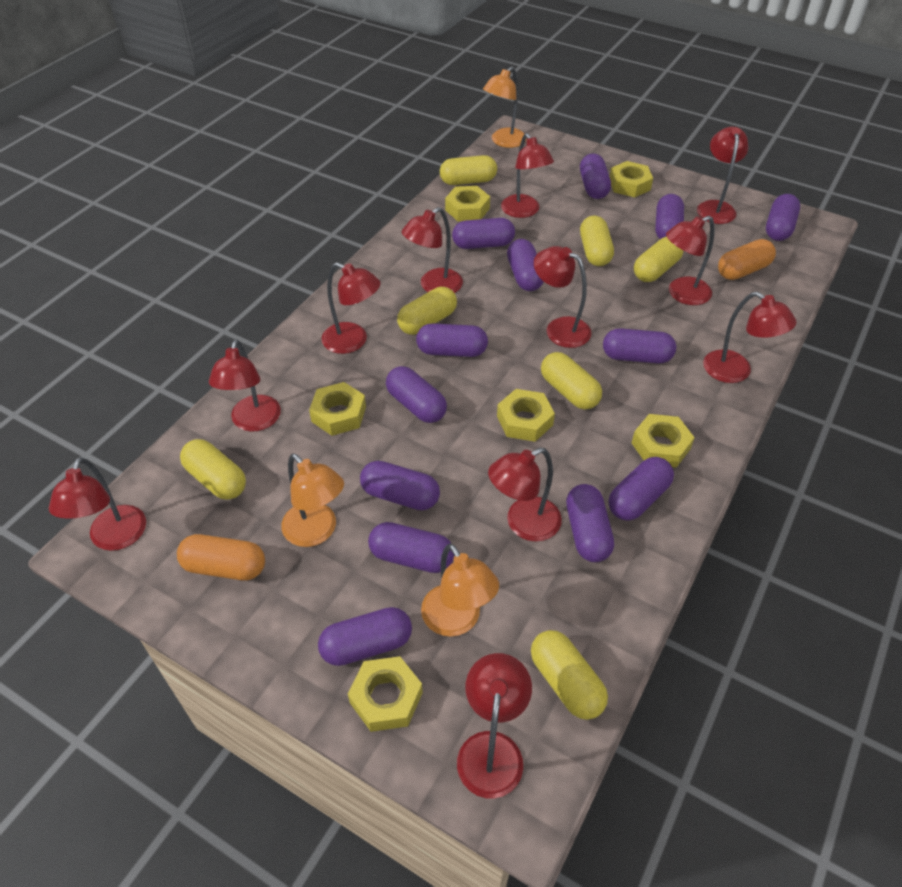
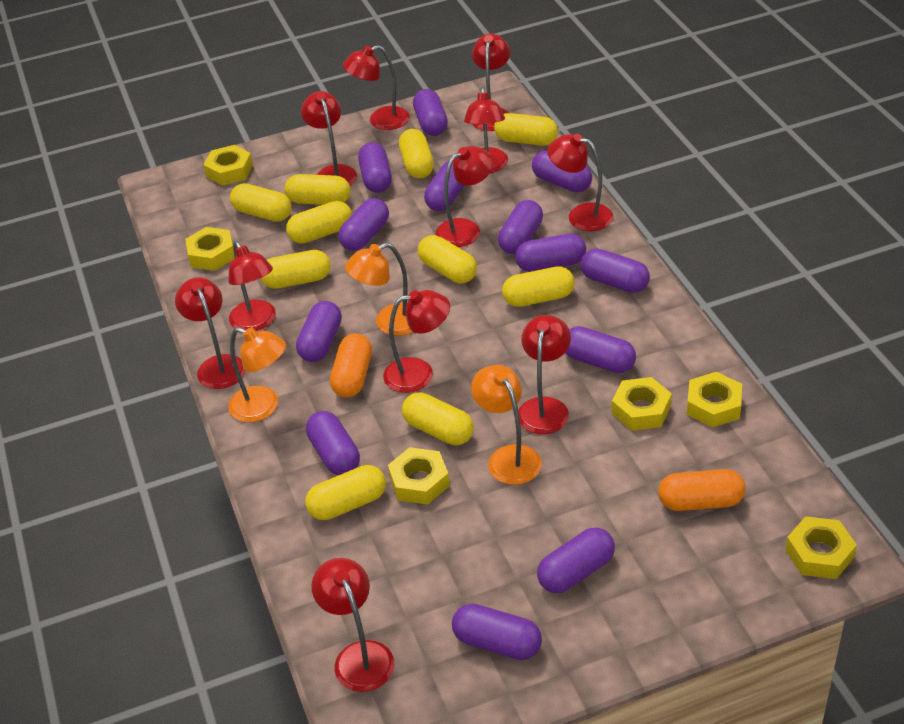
yellow capsule: 7 -> 10

